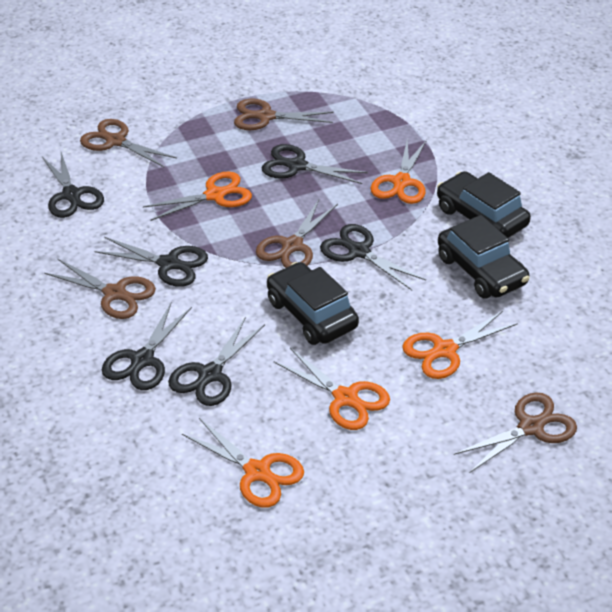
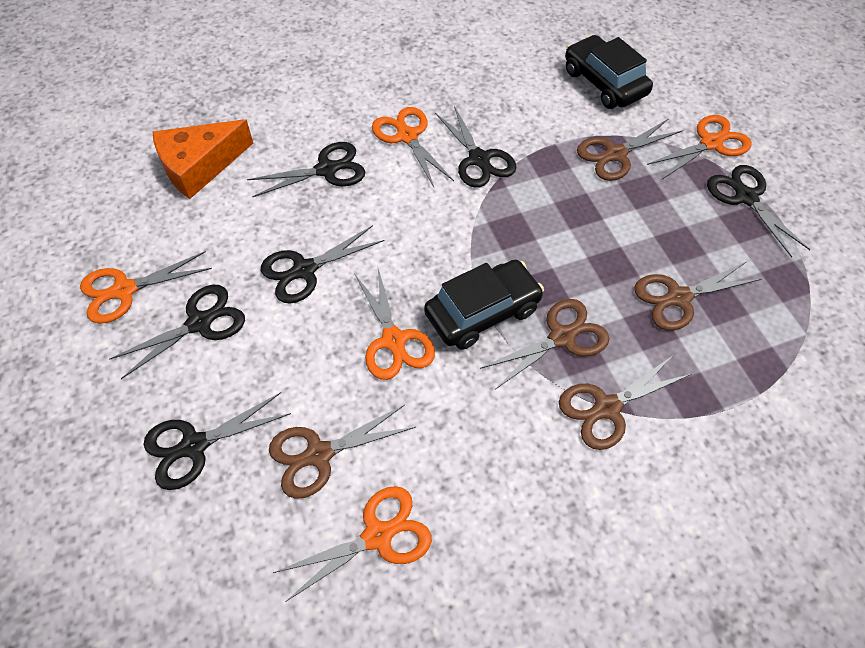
black car: 3 -> 2
orange cheese: 0 -> 1

